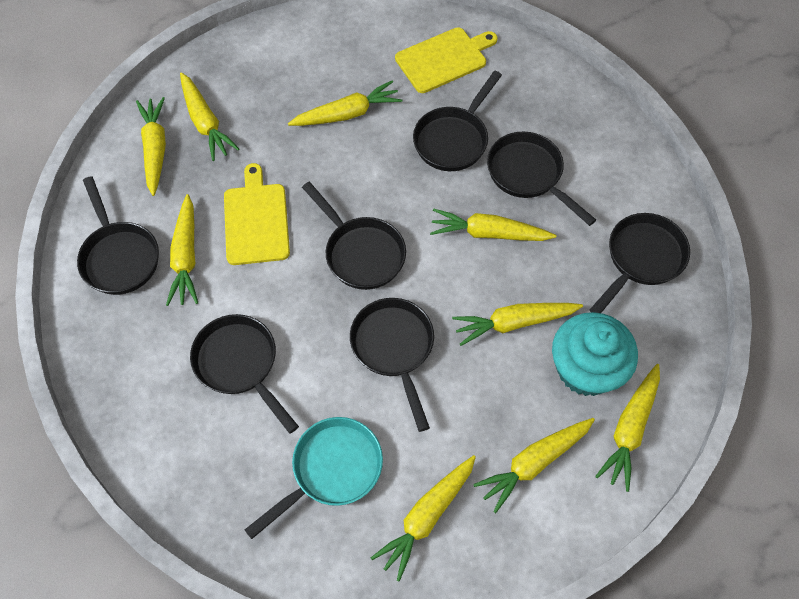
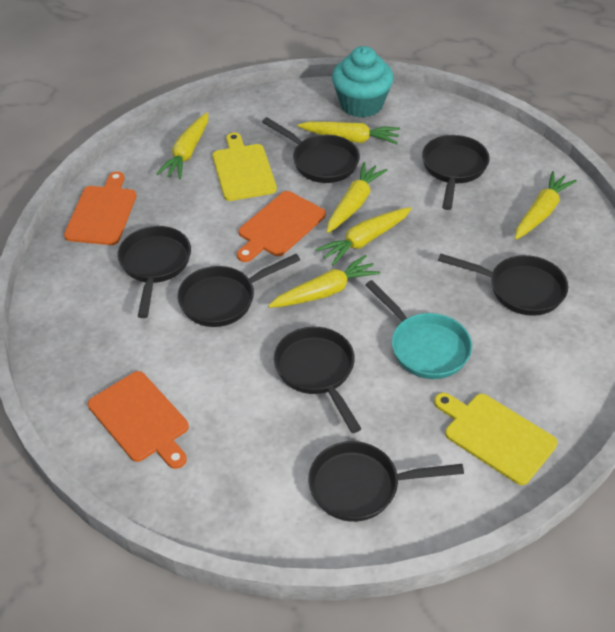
orange cutting board: 0 -> 3
yellow carrot: 9 -> 6

